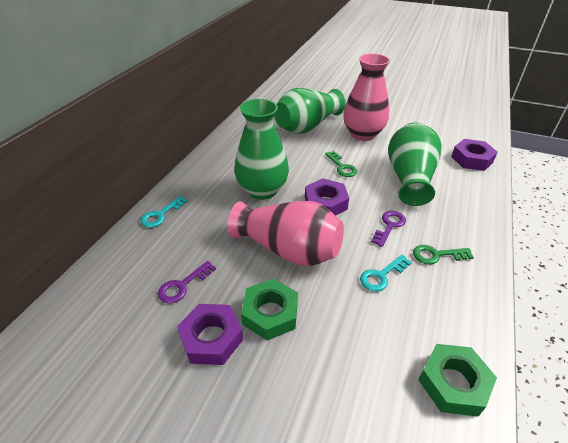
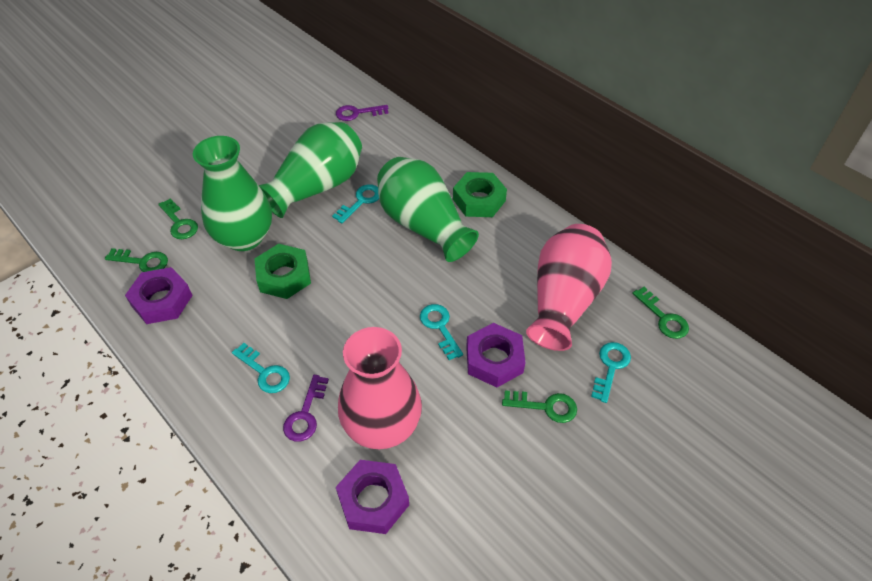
green key: 2 -> 4
turquoise key: 2 -> 4

